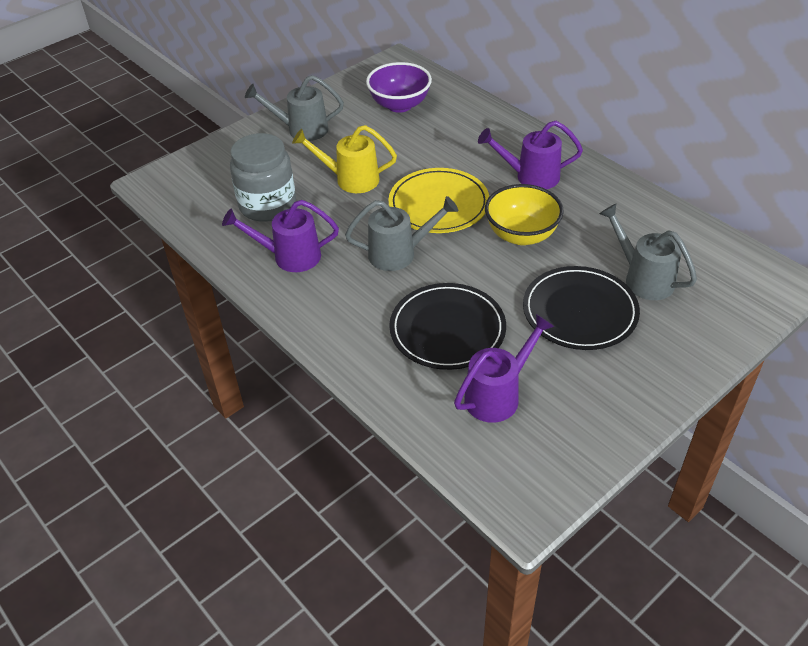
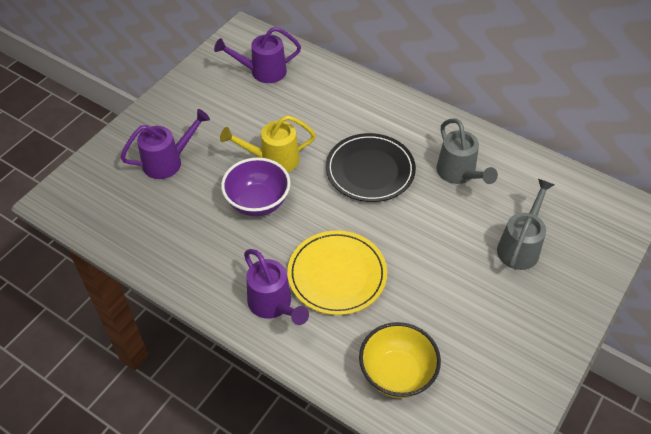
black plate: 2 -> 1
grey jar: 1 -> 0
grey watering can: 3 -> 2

